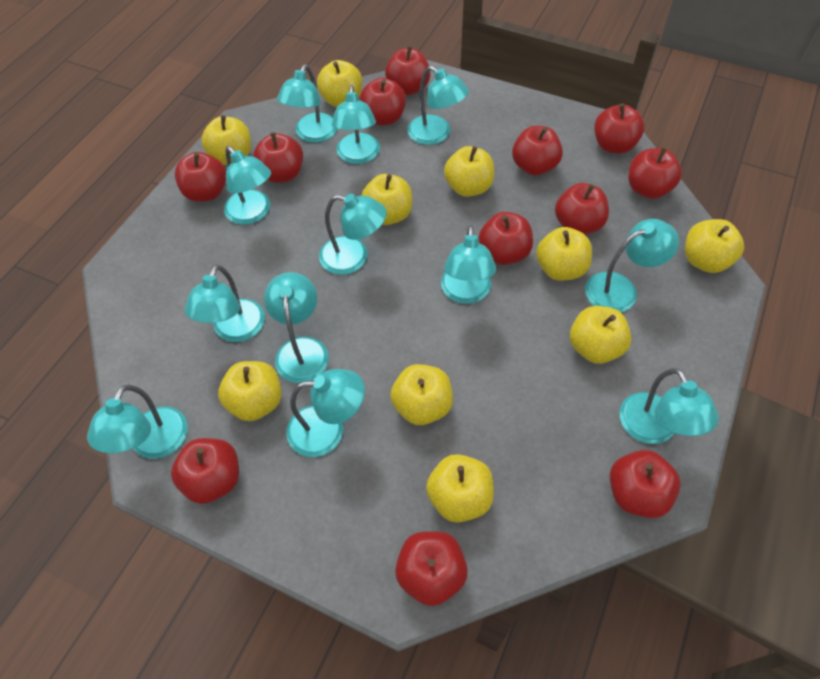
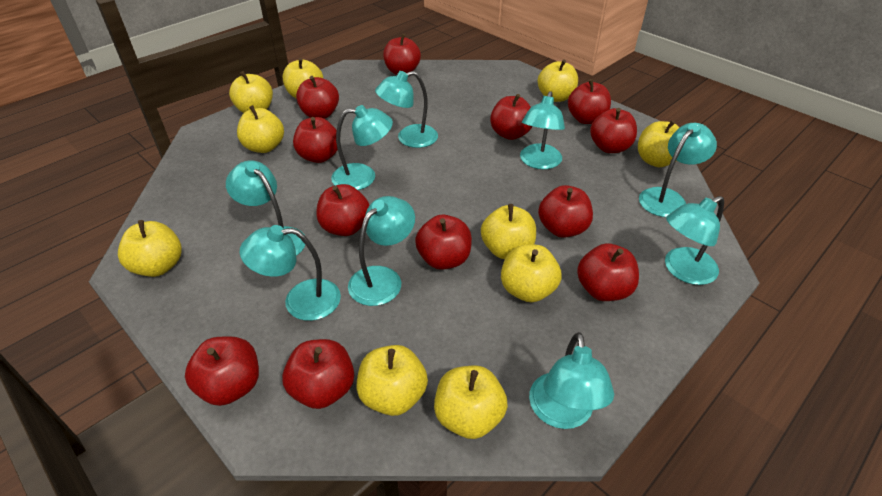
turquoise lamp: 12 -> 9

